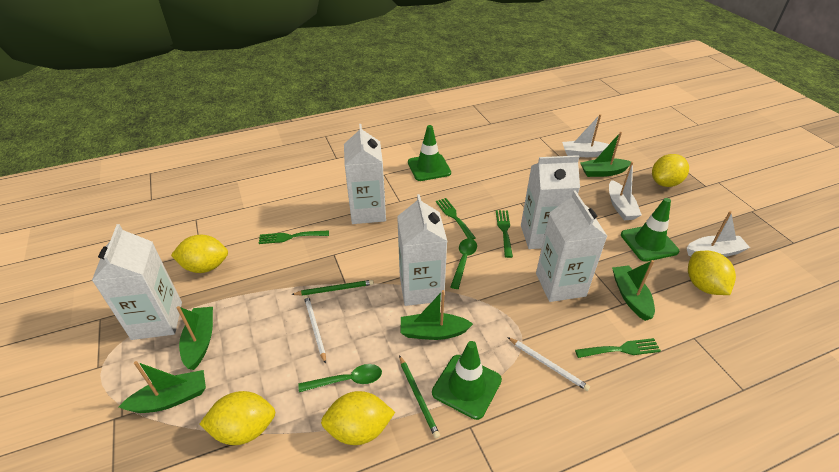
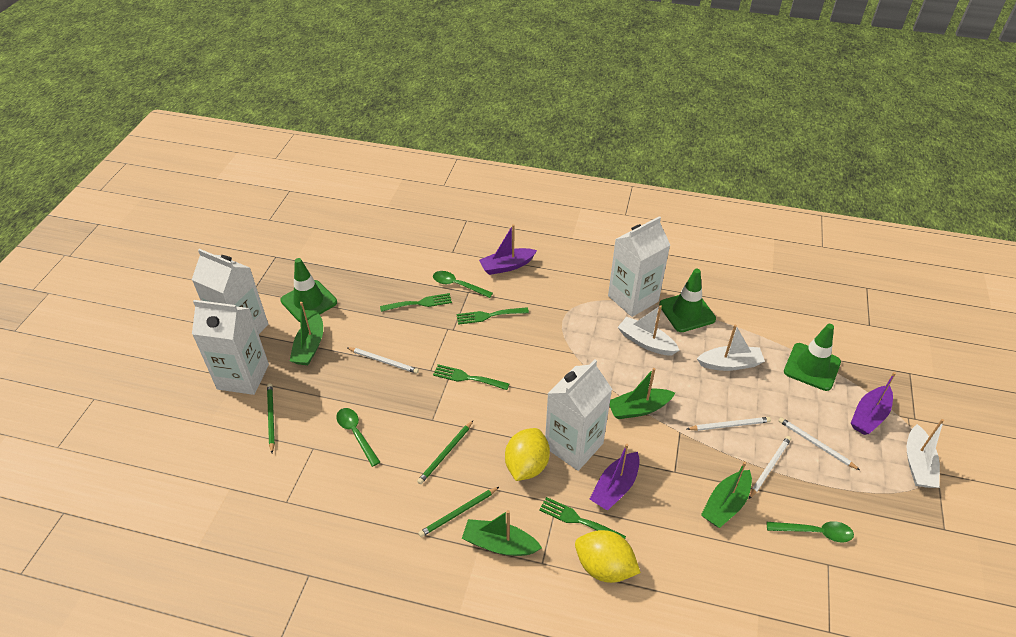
green boat: 5 -> 4
green pencil: 2 -> 3
green spoon: 2 -> 3
purple boat: 0 -> 3
white carton: 5 -> 4
white pencil: 2 -> 4
yellow lemon: 5 -> 2

